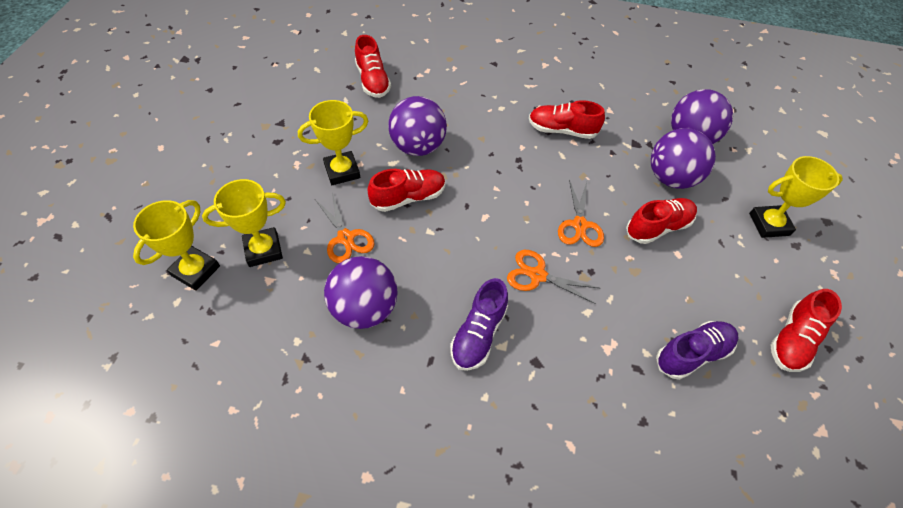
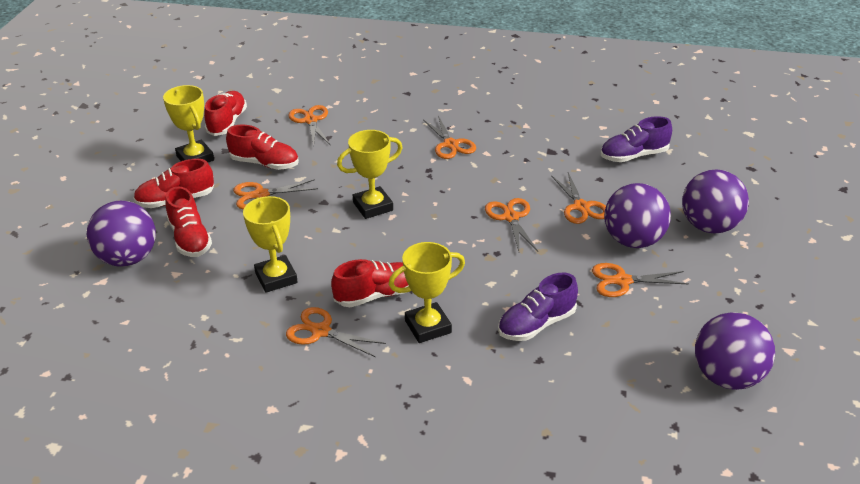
orange scissors: 3 -> 7

